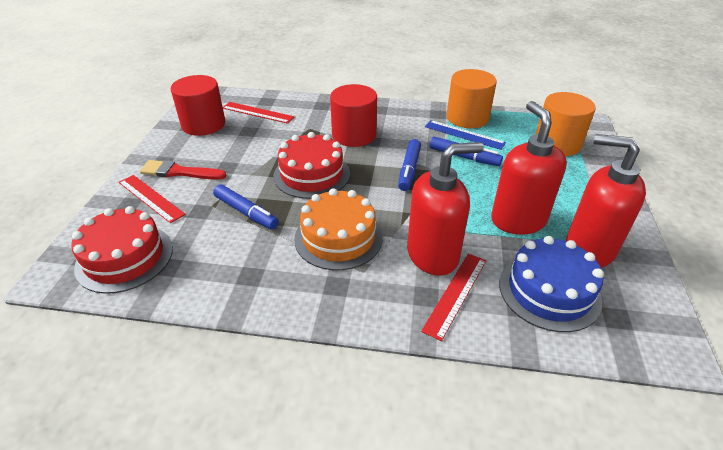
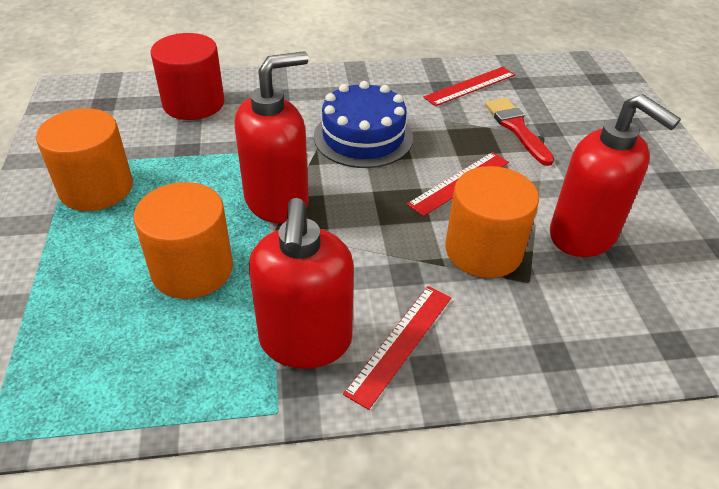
blue marker: 3 -> 0
blue ruler: 1 -> 0
orange cake: 1 -> 0
orange cylinder: 2 -> 3
red cake: 2 -> 0
red cylinder: 2 -> 1

